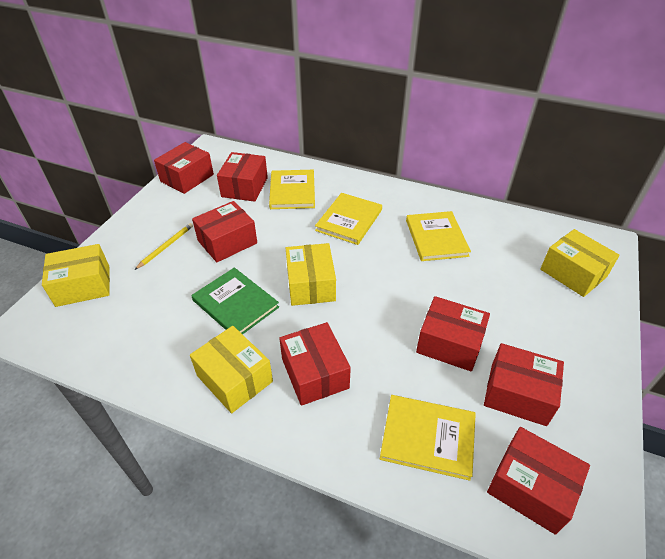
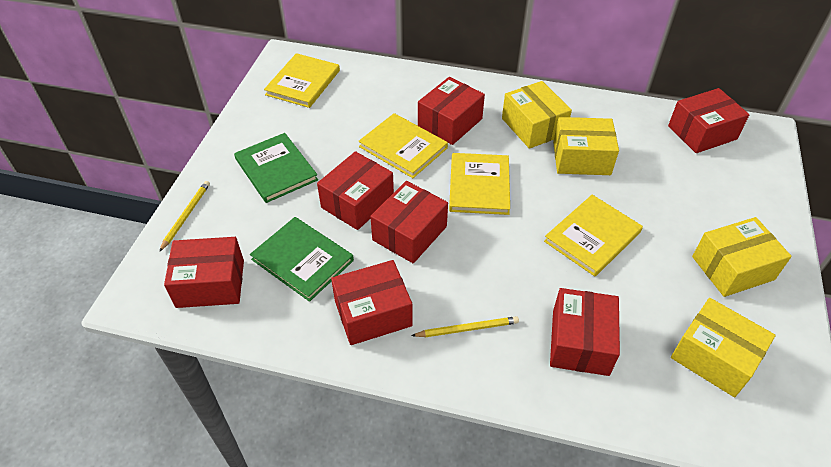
green book: 1 -> 2
yellow pencil: 1 -> 2

